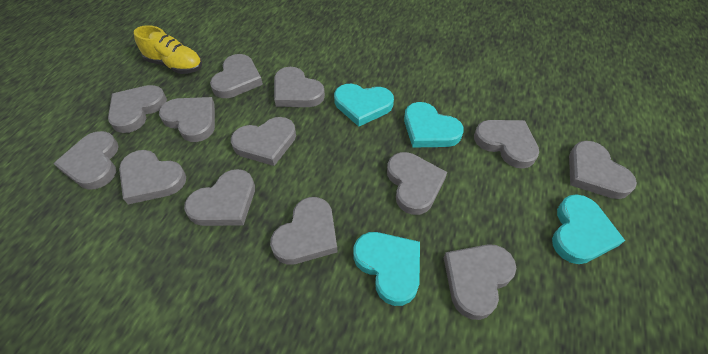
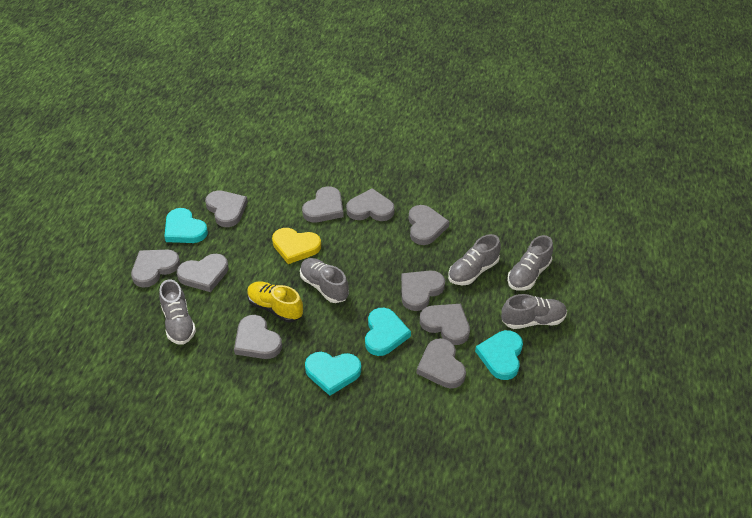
grey heart: 13 -> 10
grey shoe: 0 -> 5
yellow heart: 0 -> 1

